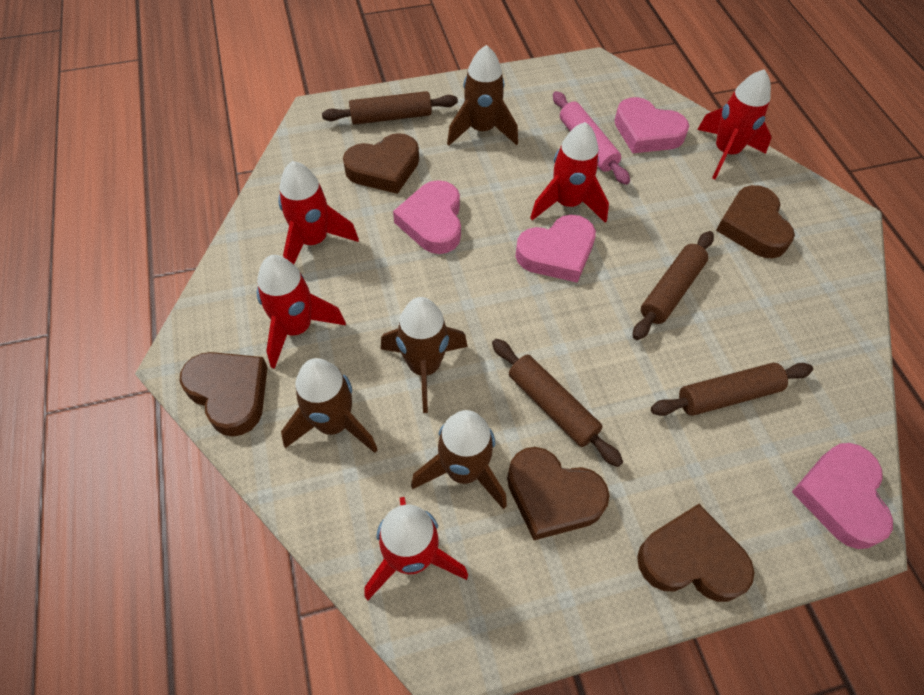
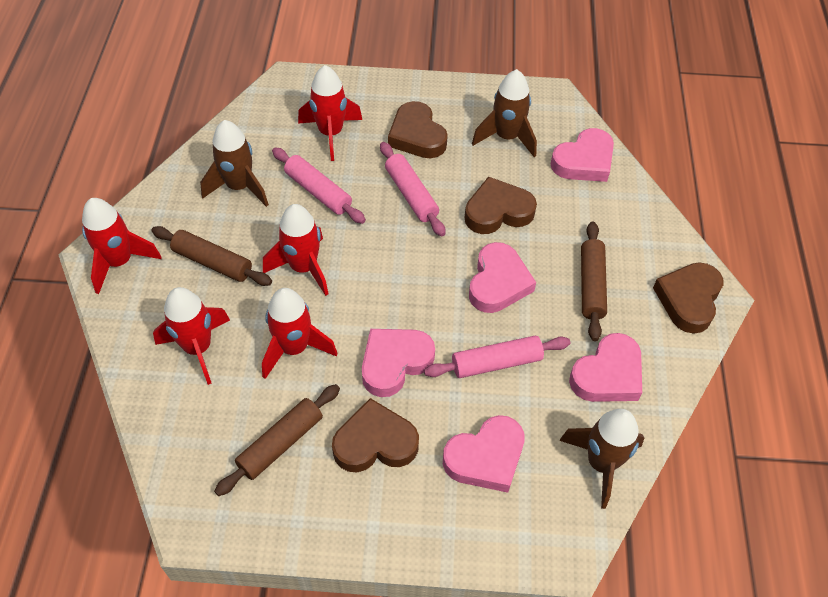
brown heart: 5 -> 4
brown rocket: 4 -> 3
brown rolling pin: 4 -> 3
pink heart: 4 -> 5
pink rolling pin: 1 -> 3

